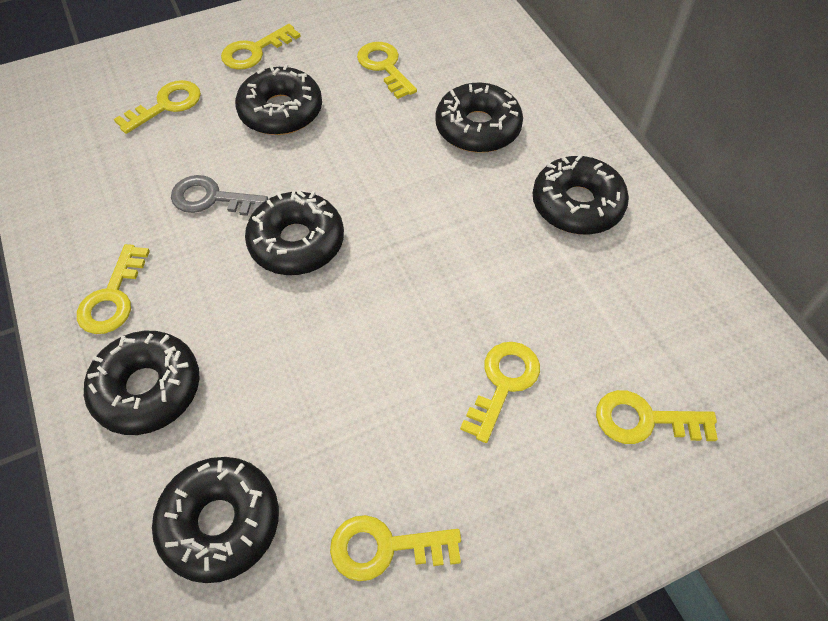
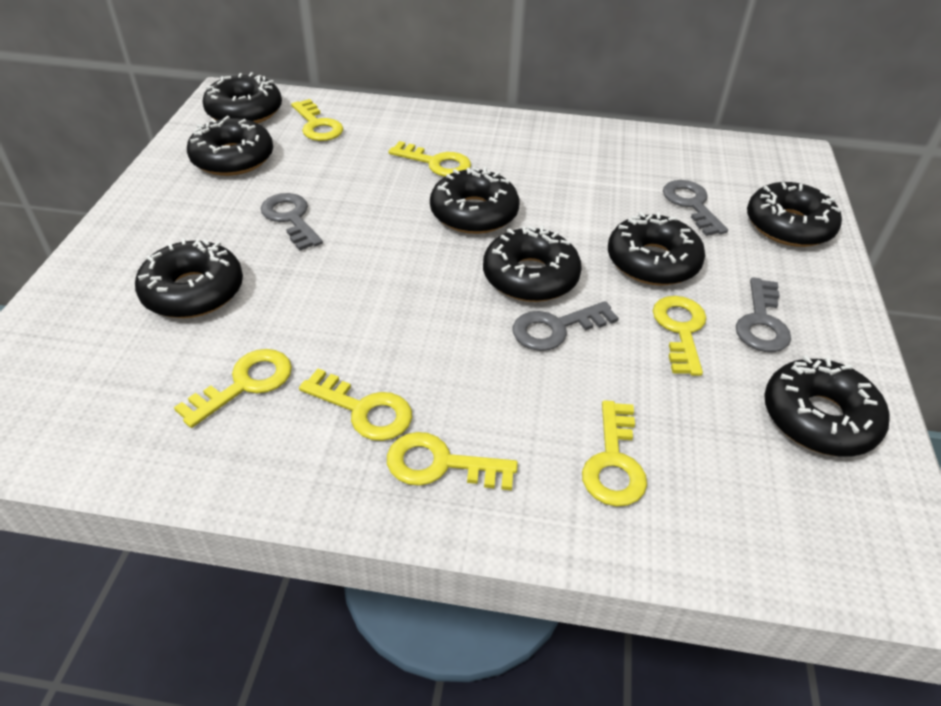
black donut: 6 -> 8
grey key: 1 -> 4

